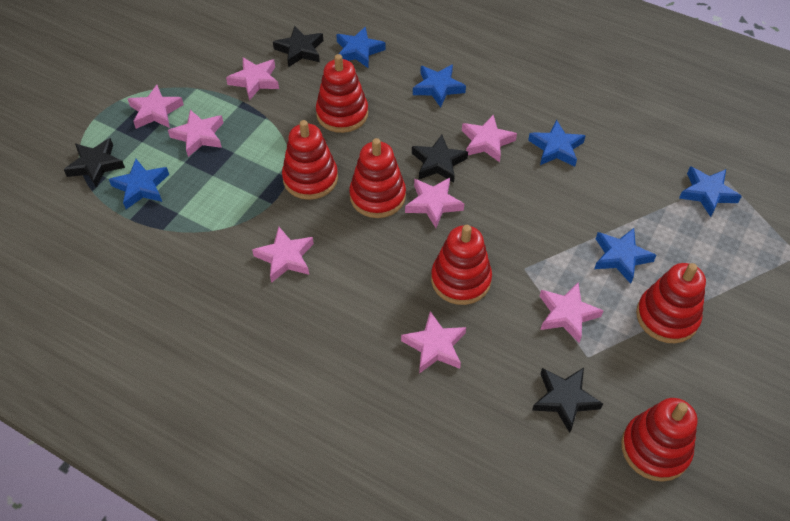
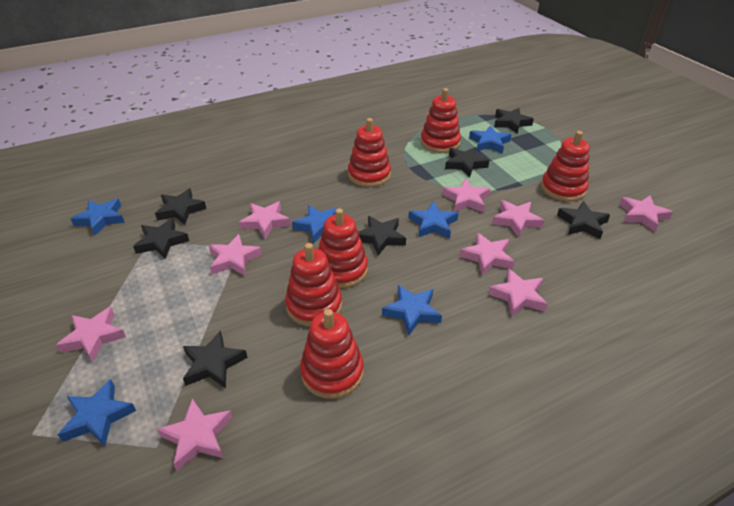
black star: 4 -> 7
pink star: 8 -> 9

